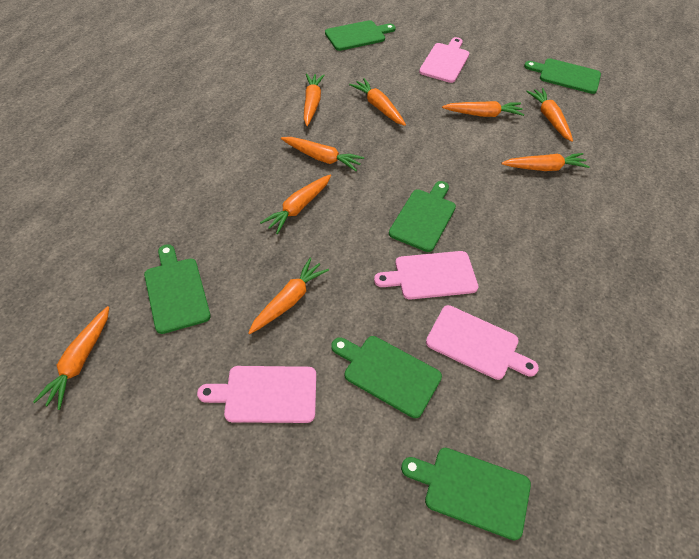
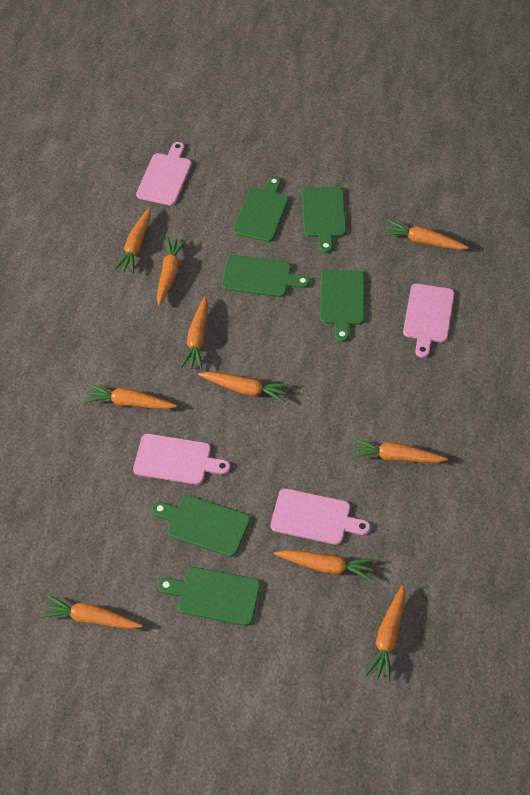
orange carrot: 9 -> 10

